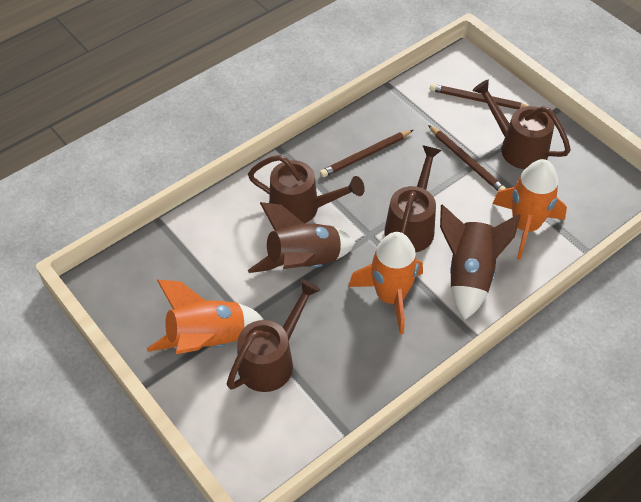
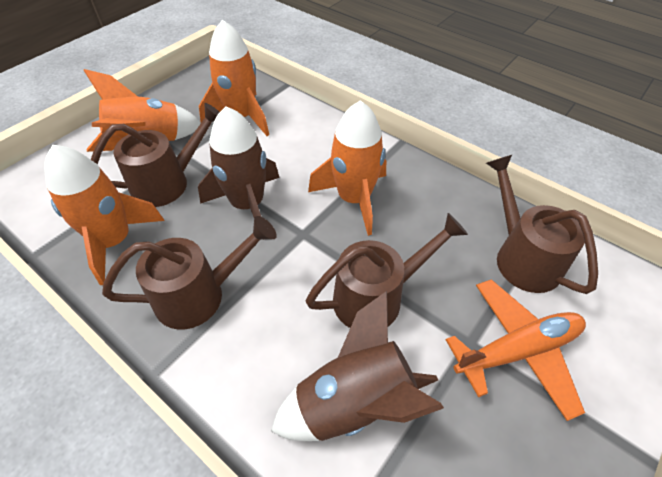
brown pencil: 3 -> 0
orange plane: 0 -> 1
orange rocket: 3 -> 4

